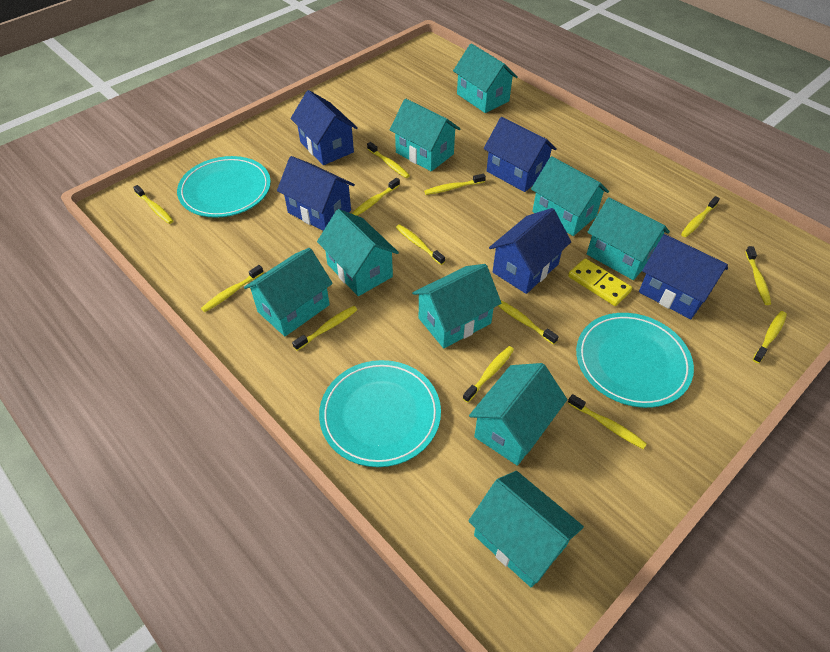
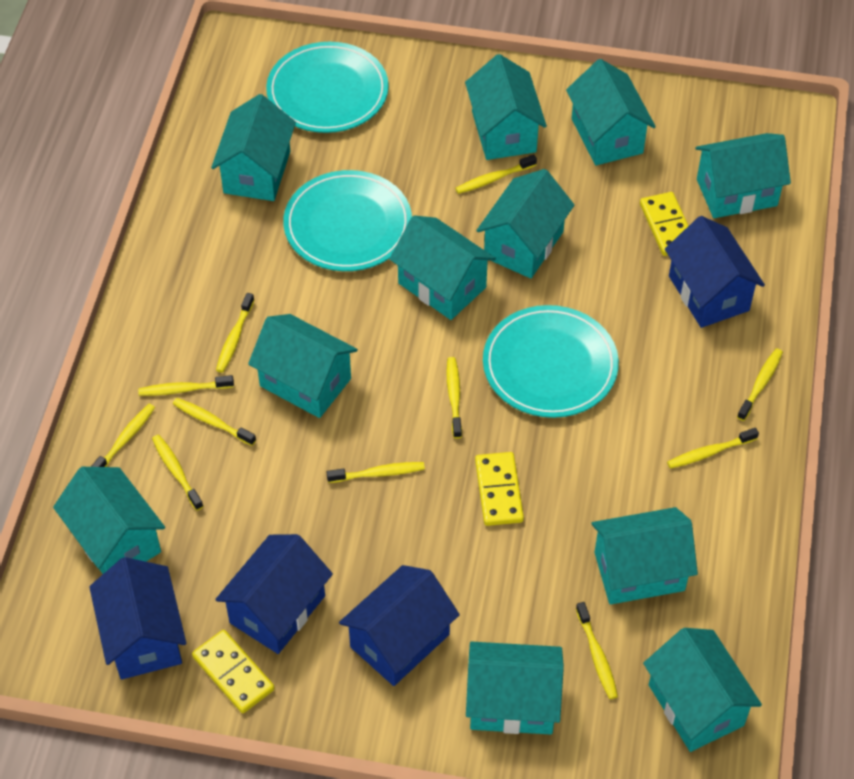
blue house: 5 -> 4
turquoise house: 9 -> 11
yellow domino: 1 -> 3
yellow toothbrush: 13 -> 11

